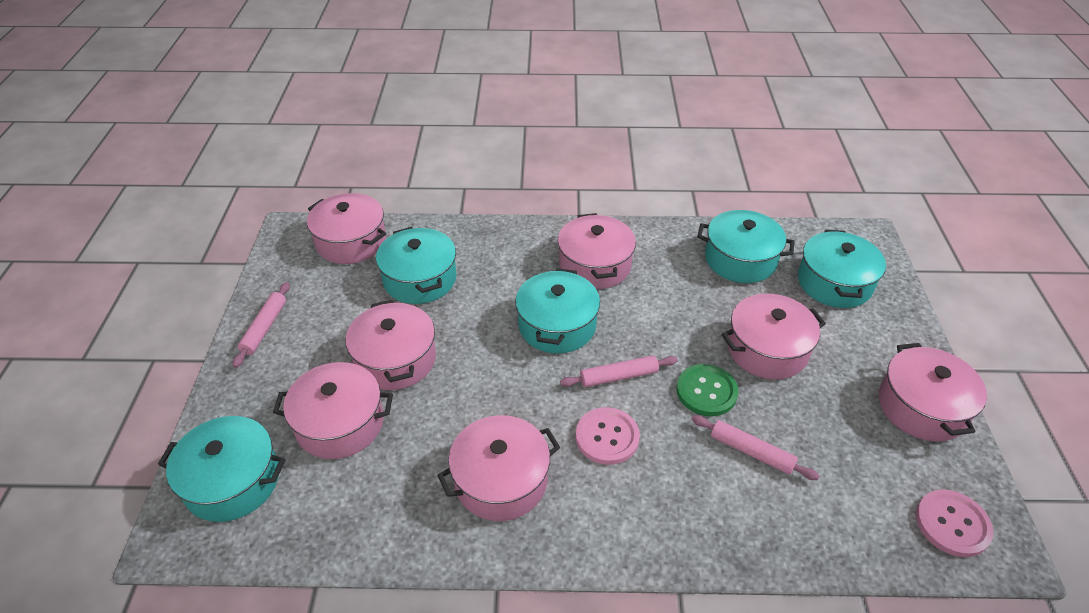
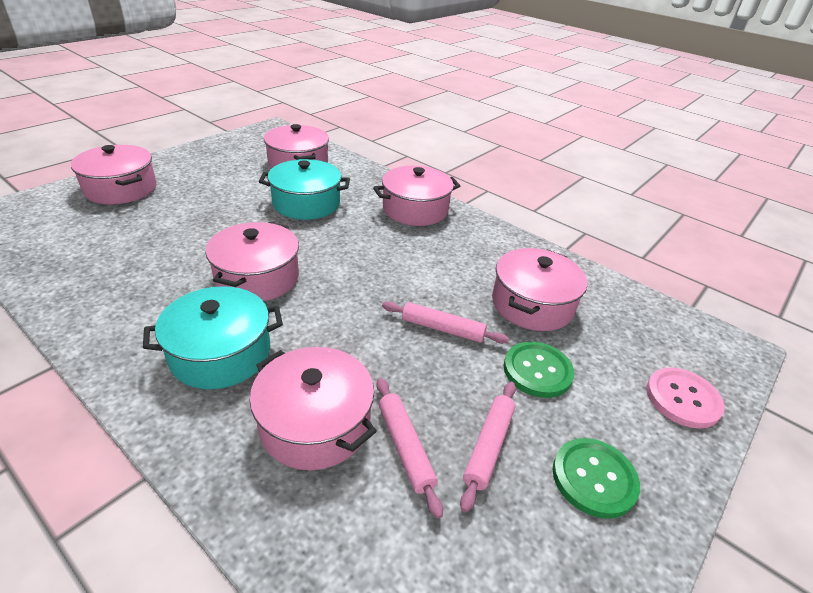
green button: 1 -> 2
pink button: 2 -> 1
pink pot: 7 -> 6
turquoise pot: 5 -> 2

